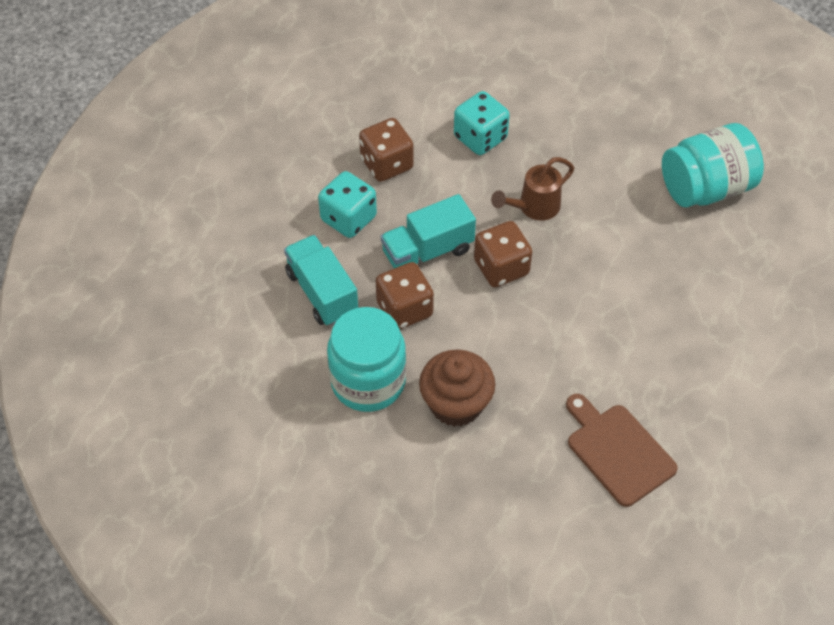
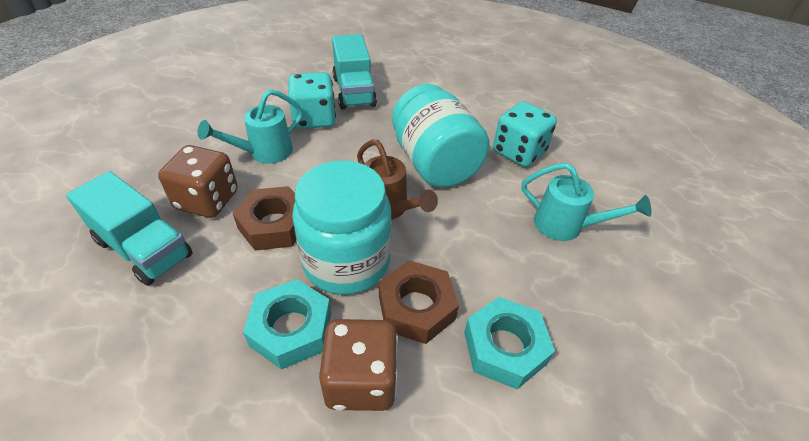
brown cupcake: 1 -> 0
brown cutting board: 1 -> 0
brown dice: 3 -> 2
brown nut: 0 -> 2
turquoise nut: 0 -> 2
turquoise watering can: 0 -> 2

